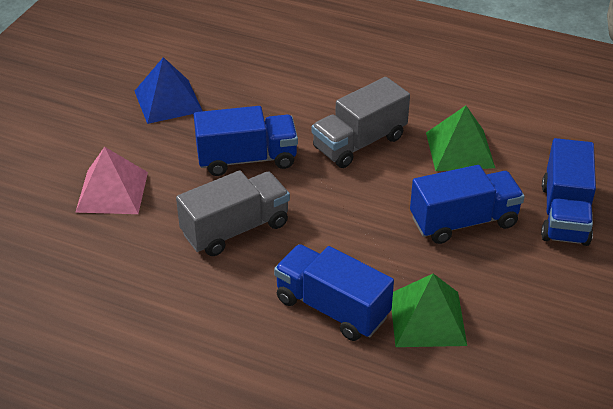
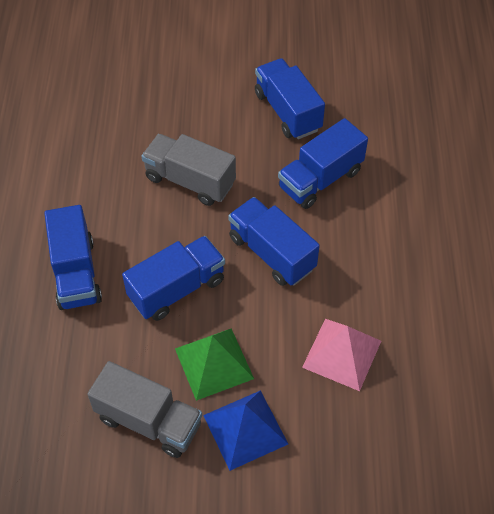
blue truck: 4 -> 5
green pyramid: 2 -> 1

